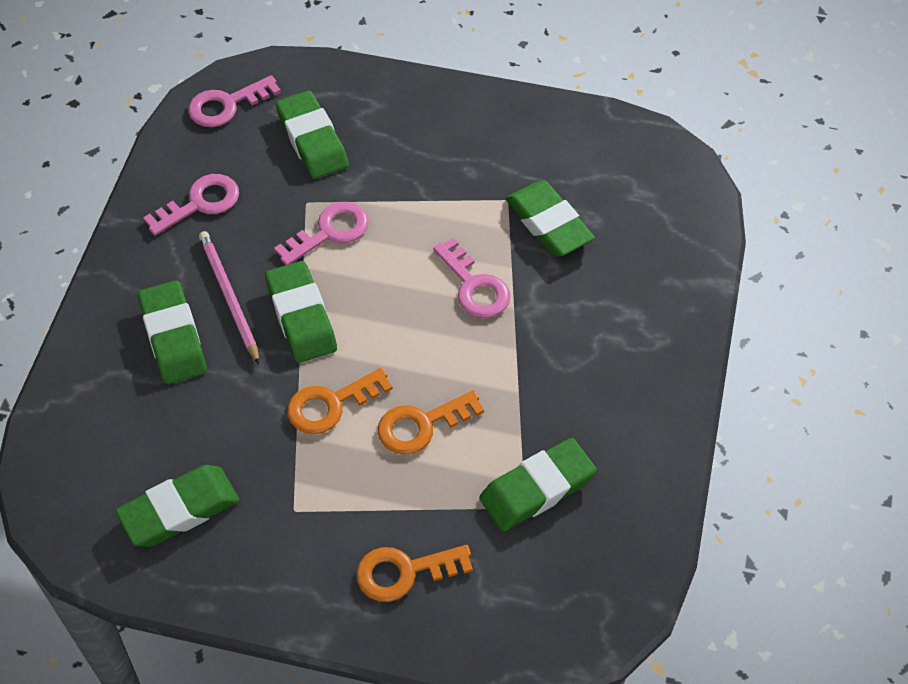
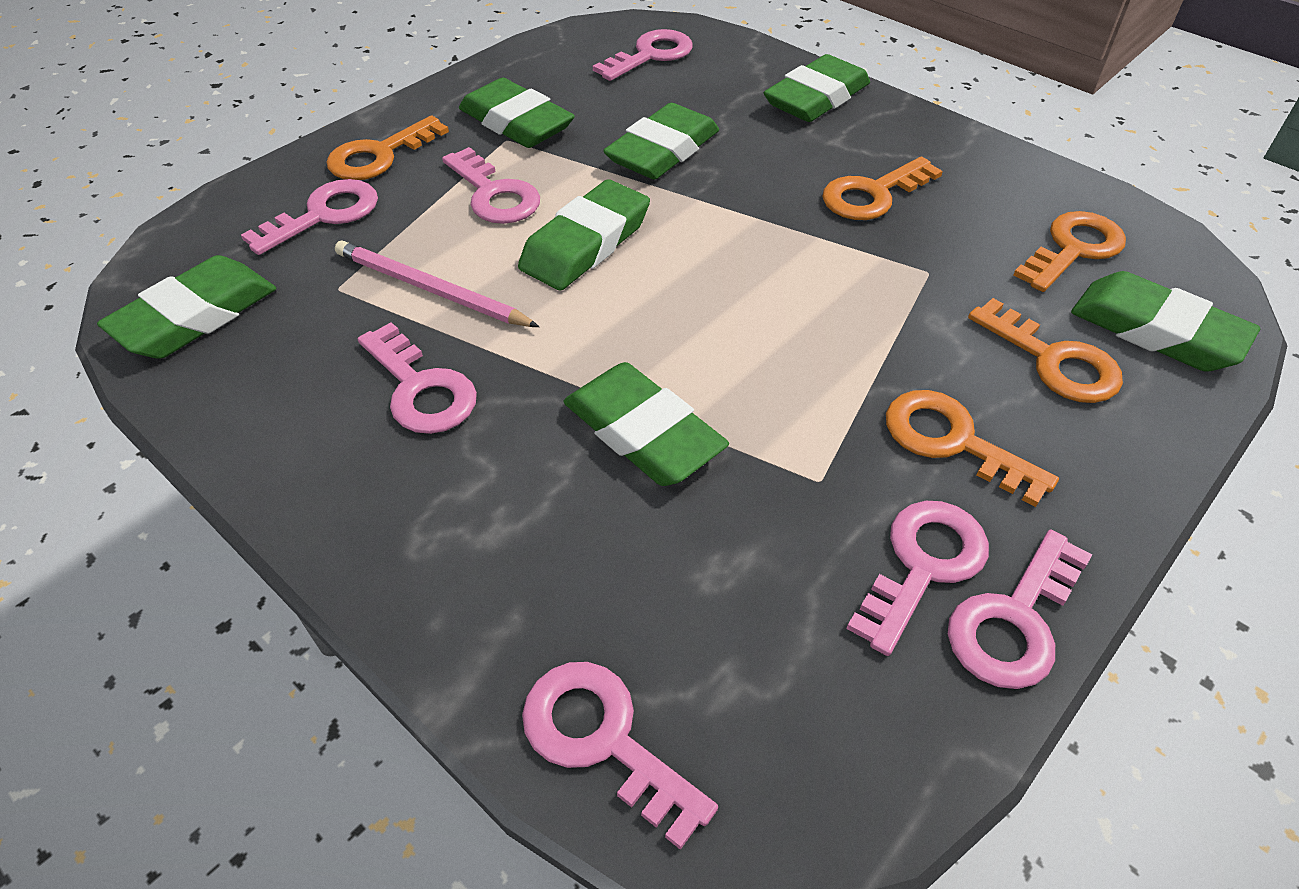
green eraser: 6 -> 7
orange key: 3 -> 5
pink key: 4 -> 7

